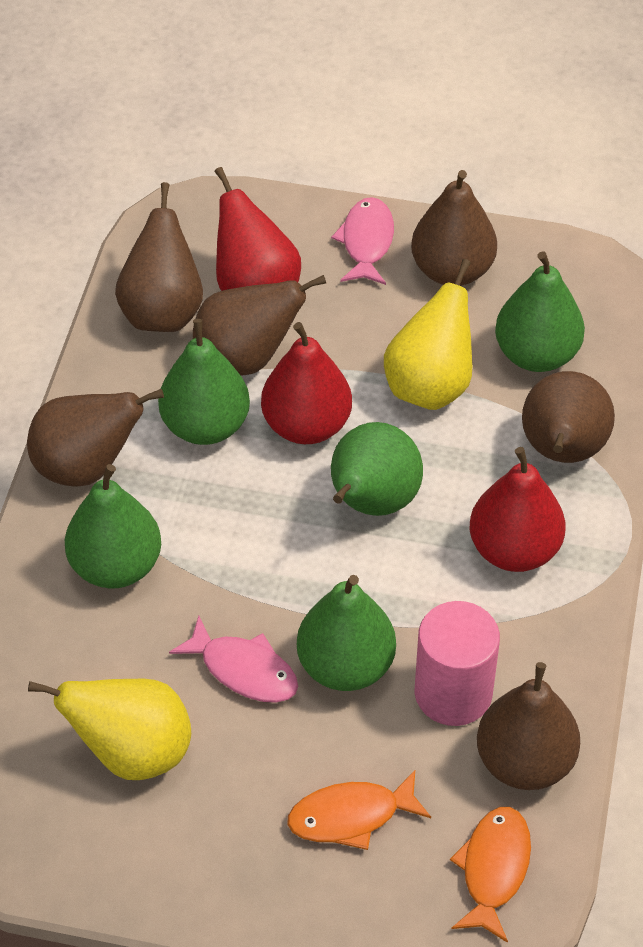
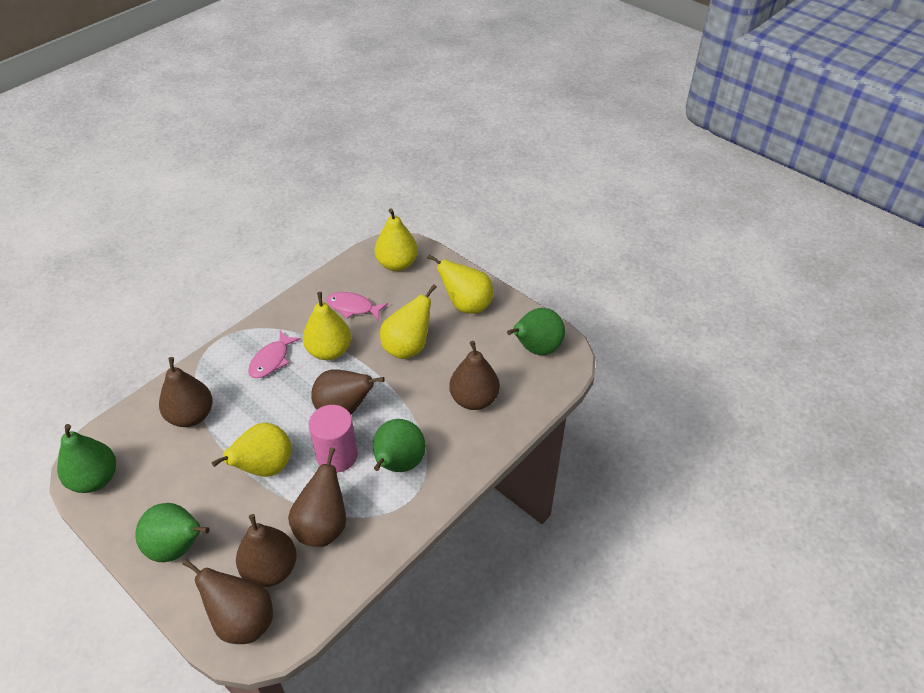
green pear: 5 -> 4
orange fish: 2 -> 0
red pear: 3 -> 0
yellow pear: 2 -> 5

